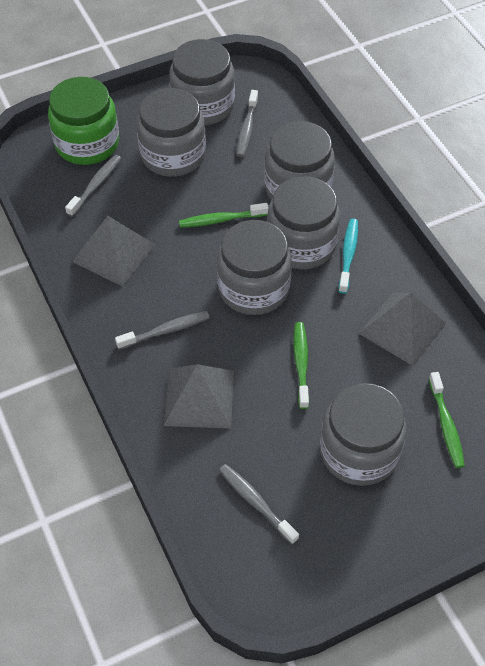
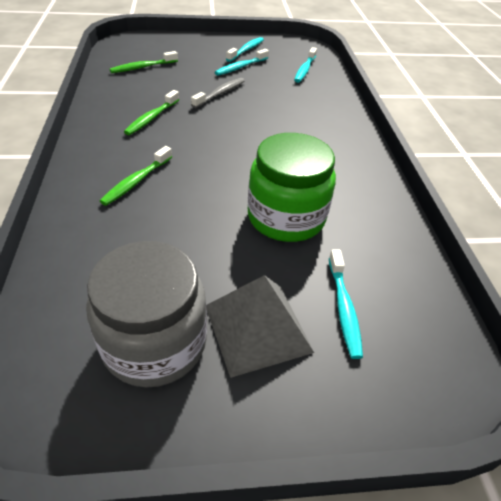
grey jar: 6 -> 1
grey pyramid: 3 -> 1
grey toothbrush: 4 -> 1
turquoise toothbrush: 1 -> 4

